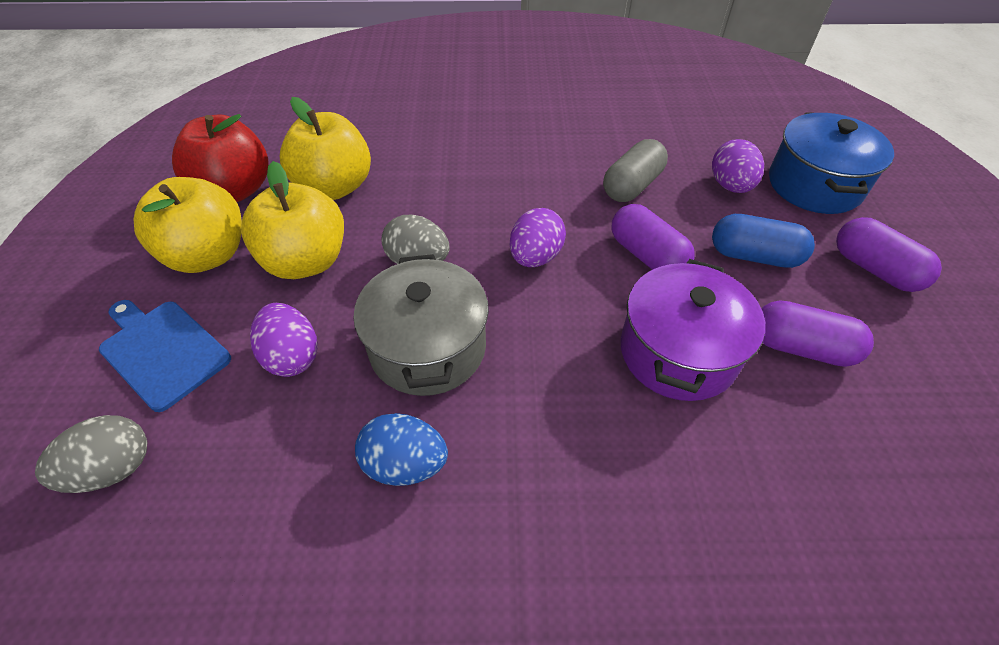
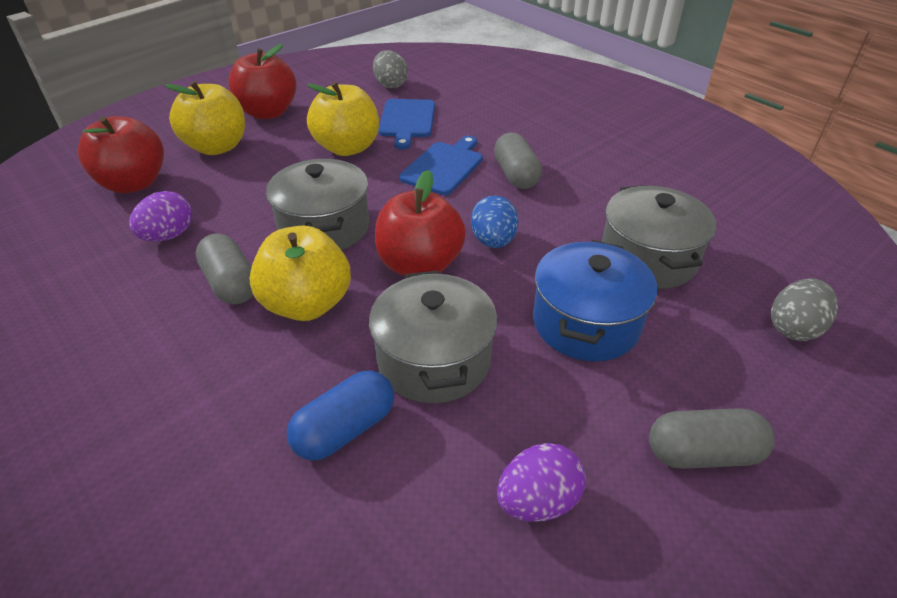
blue cutting board: 1 -> 2
grey capsule: 1 -> 3
grey pot: 1 -> 3
purple capsule: 3 -> 0
purple egg: 3 -> 2
purple pot: 1 -> 0
red apple: 1 -> 3

